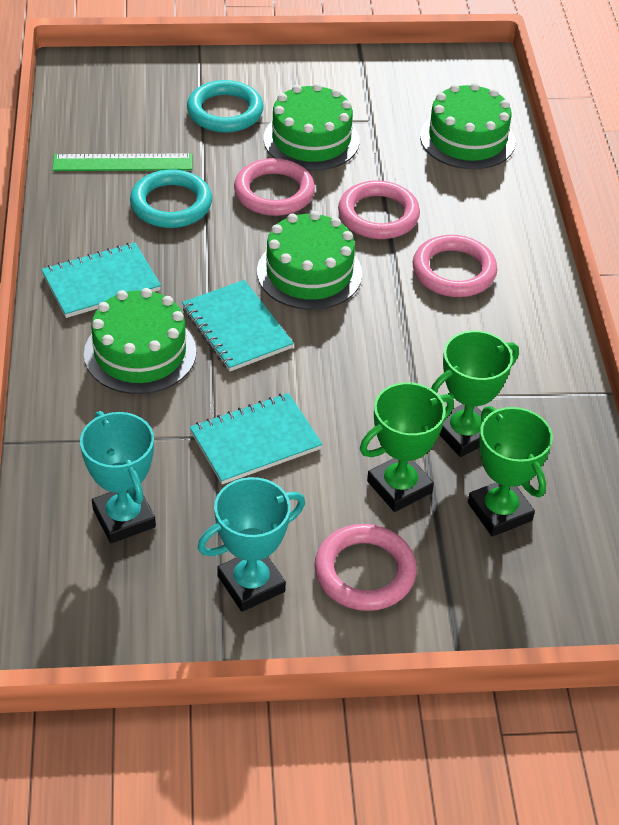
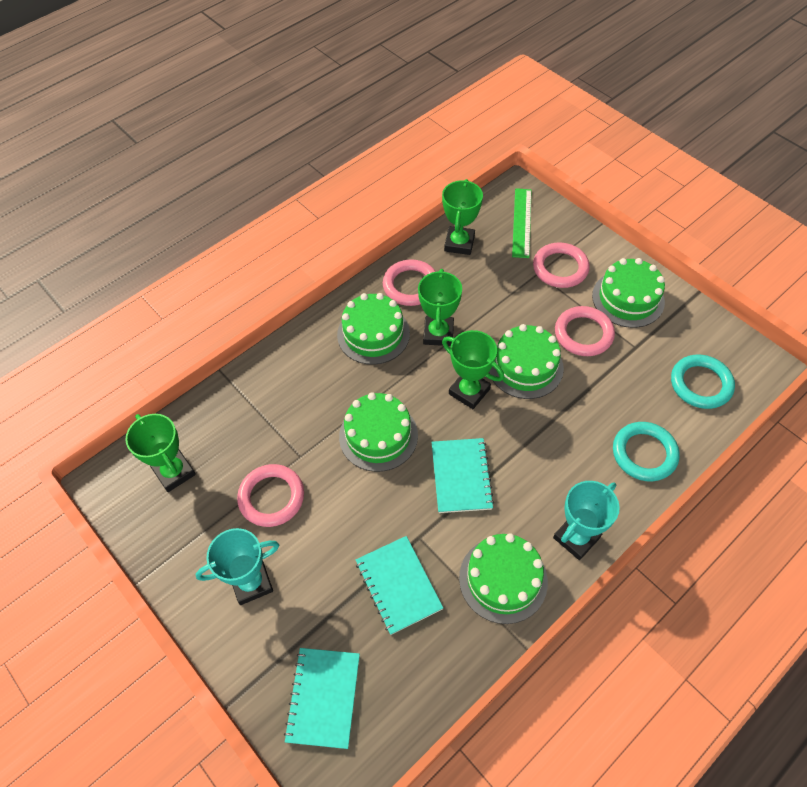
green cake: 4 -> 5
green trophy: 3 -> 4

